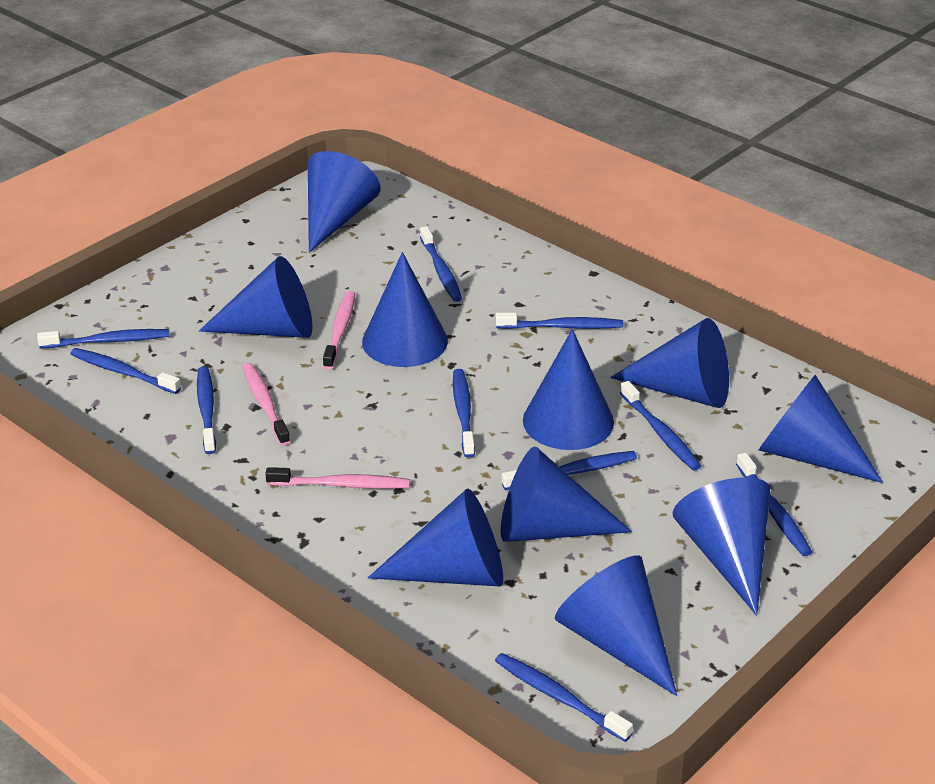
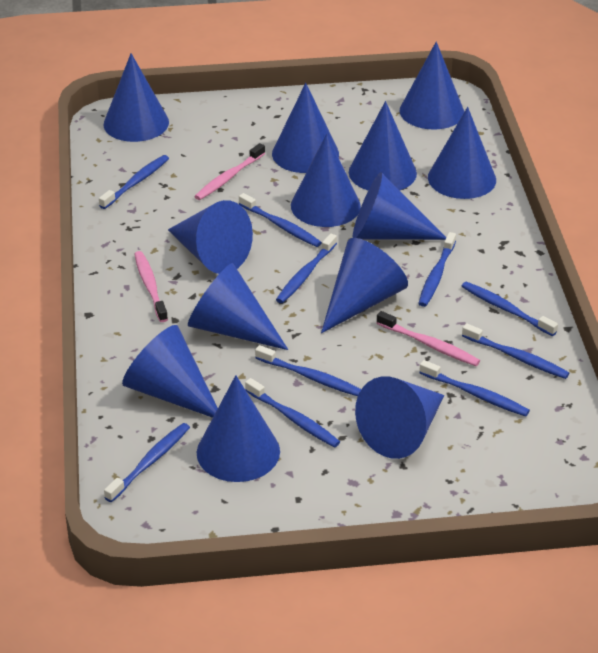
blue cone: 10 -> 13

